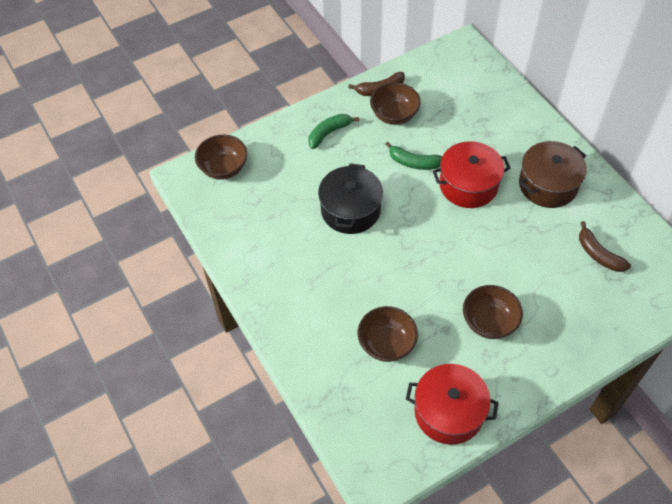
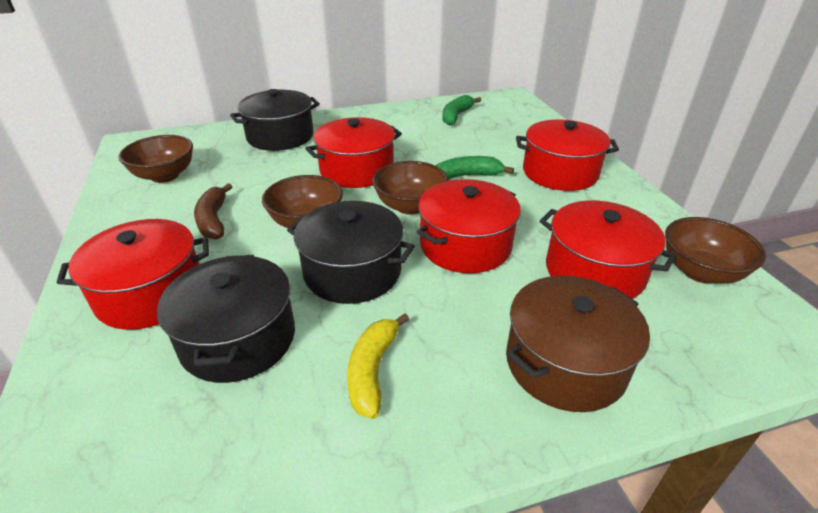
black pot: 1 -> 3
brown banana: 2 -> 1
red pot: 2 -> 5
yellow banana: 0 -> 1

